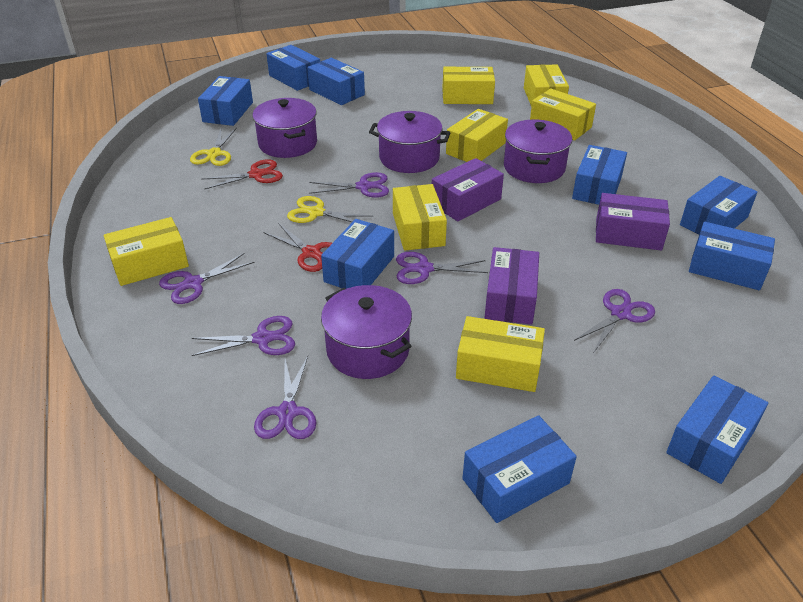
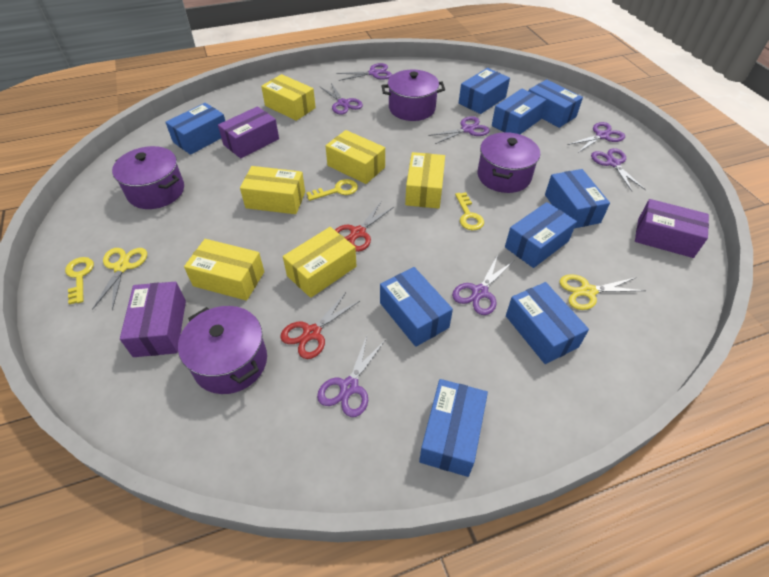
purple scissors: 6 -> 7
yellow box: 7 -> 6
yellow key: 0 -> 3

